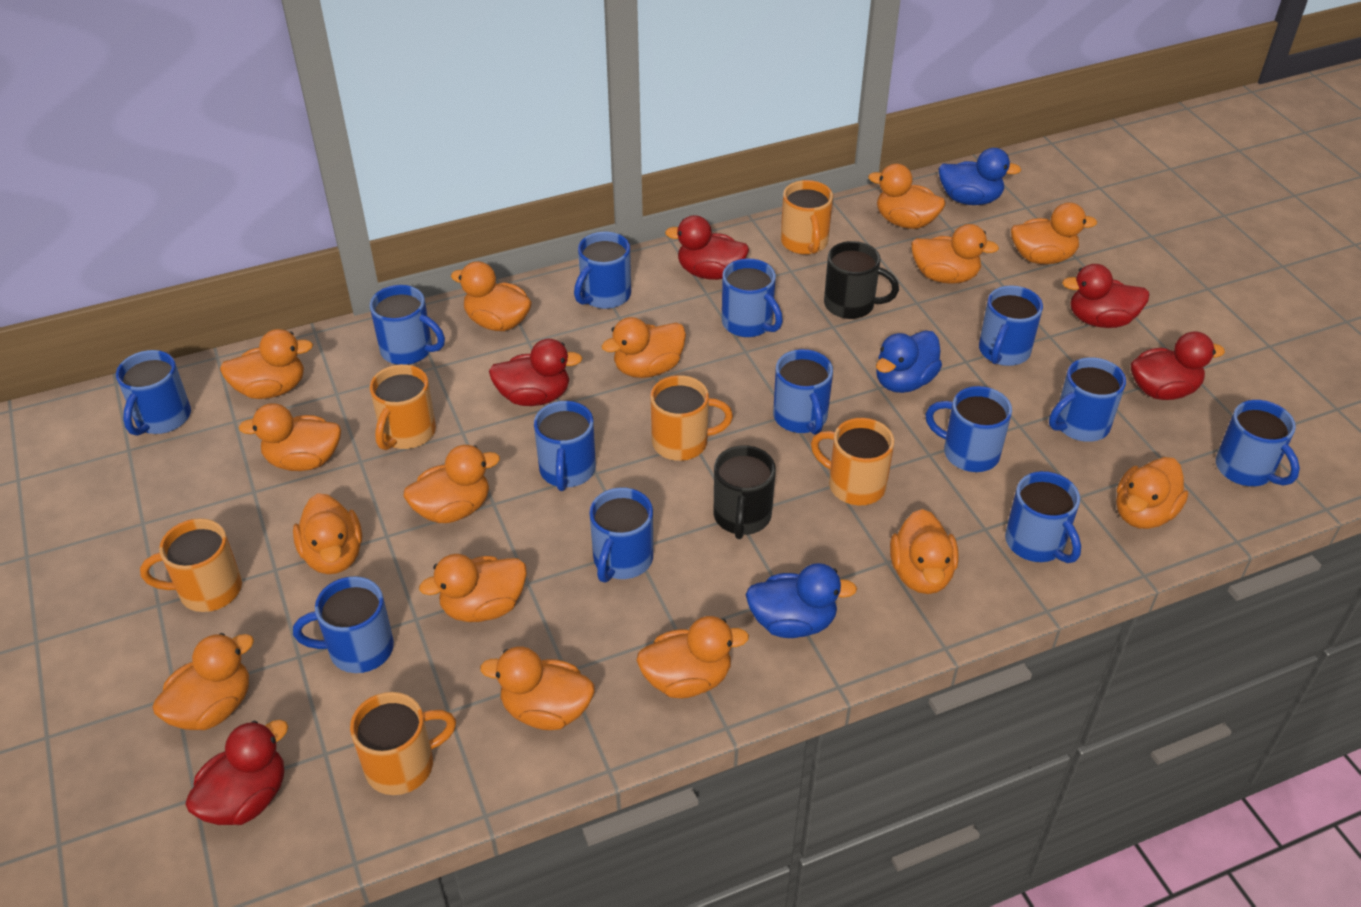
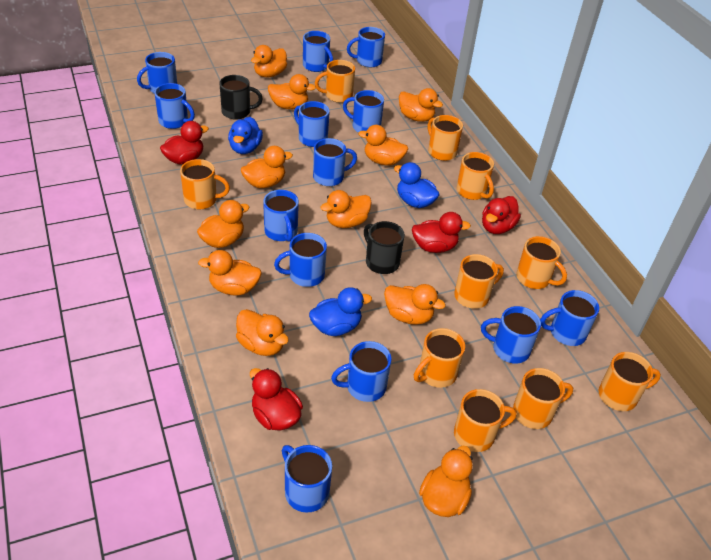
orange duck: 15 -> 11
orange mug: 6 -> 10
red duck: 5 -> 4

